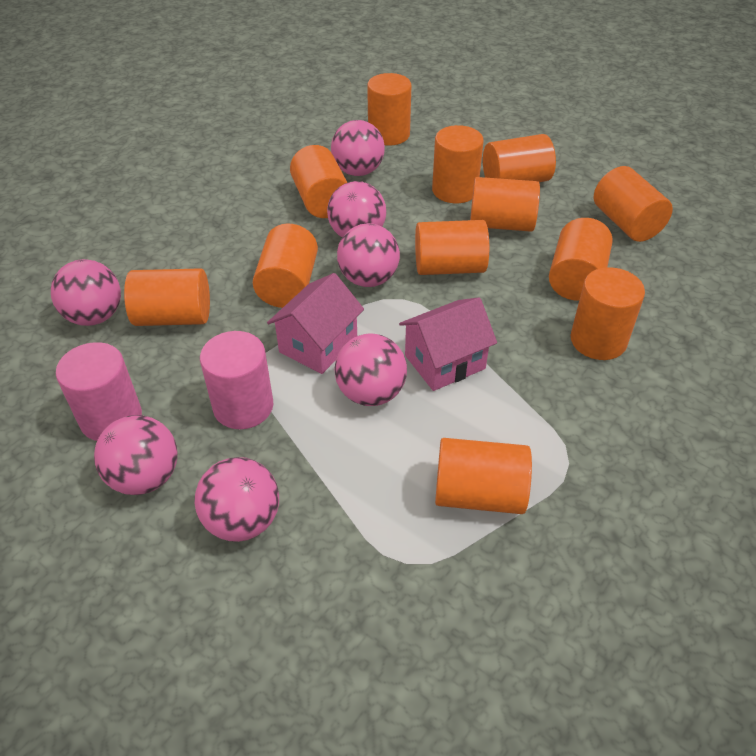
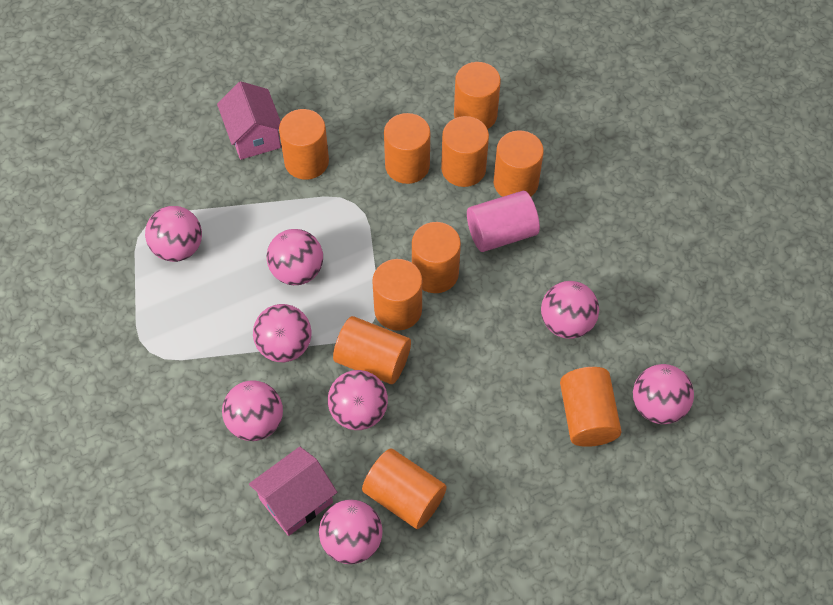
orange cylinder: 12 -> 10
pink ball: 7 -> 8
pink cylinder: 2 -> 1

